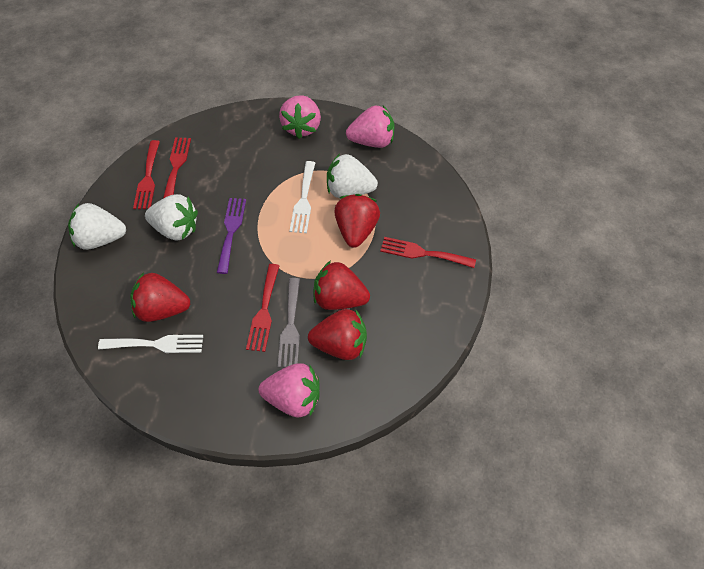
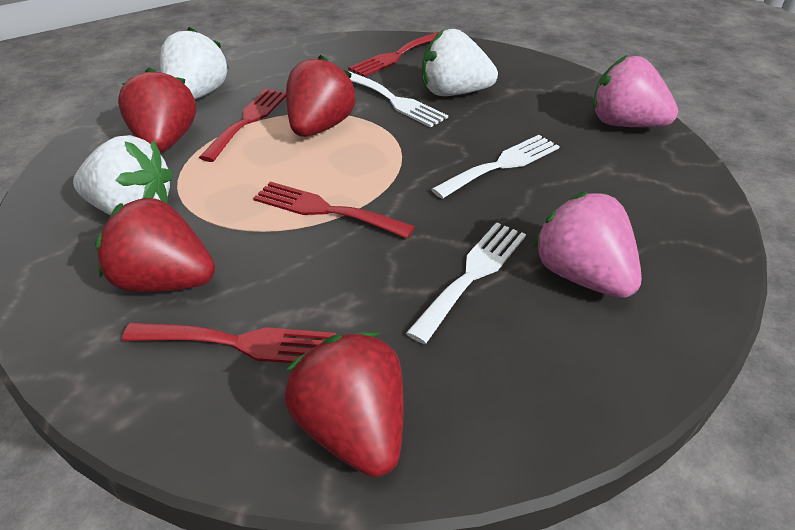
grey fork: 1 -> 0
pink strawberry: 3 -> 2
purple fork: 1 -> 0
white fork: 2 -> 3

